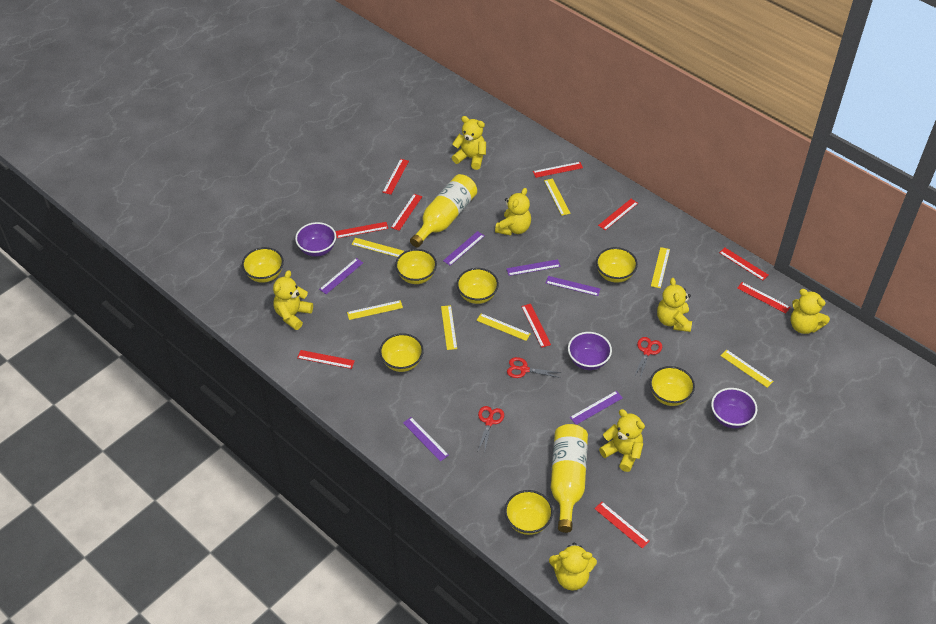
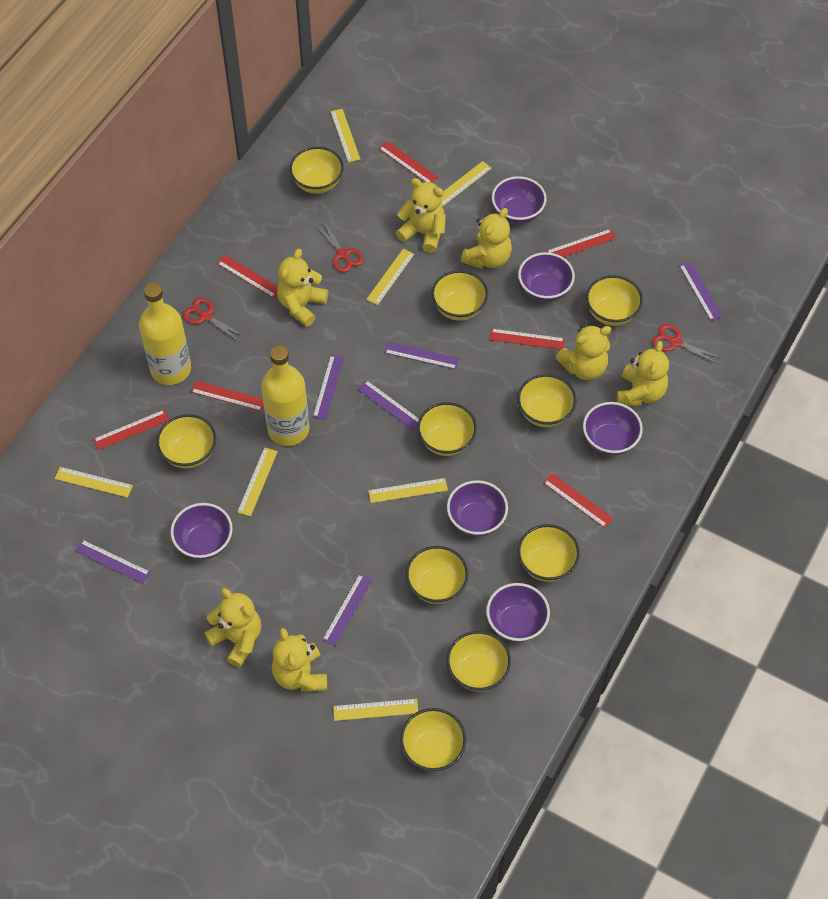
purple bowl: 3 -> 6
red ruler: 10 -> 7
yellow bowl: 7 -> 10

